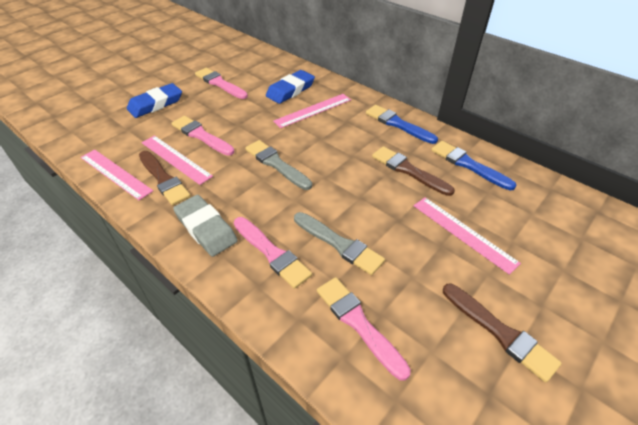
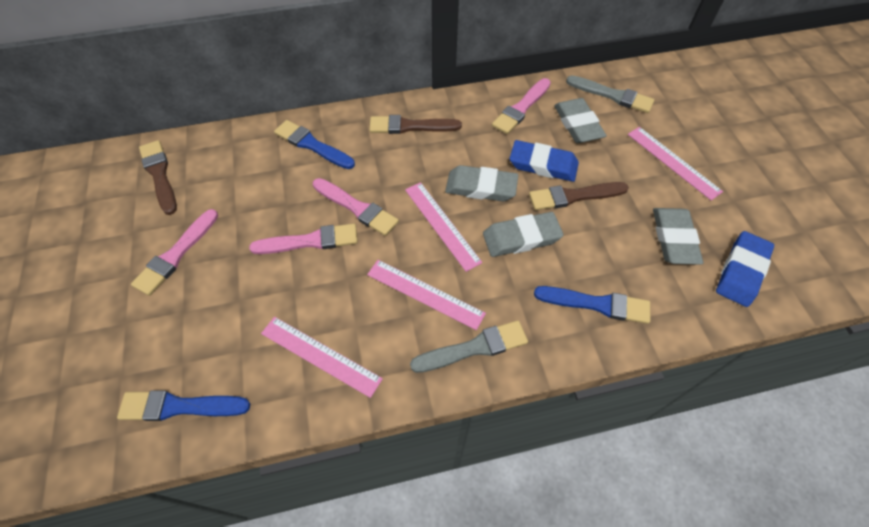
blue brush: 2 -> 3
grey eraser: 1 -> 4

